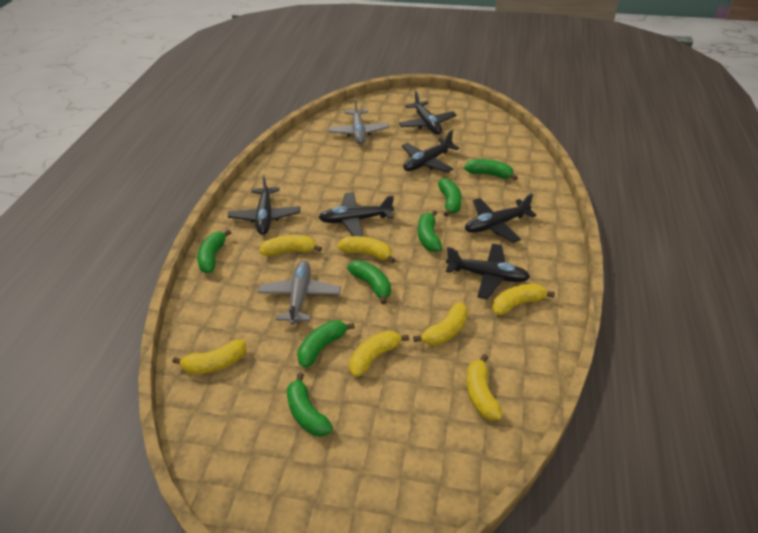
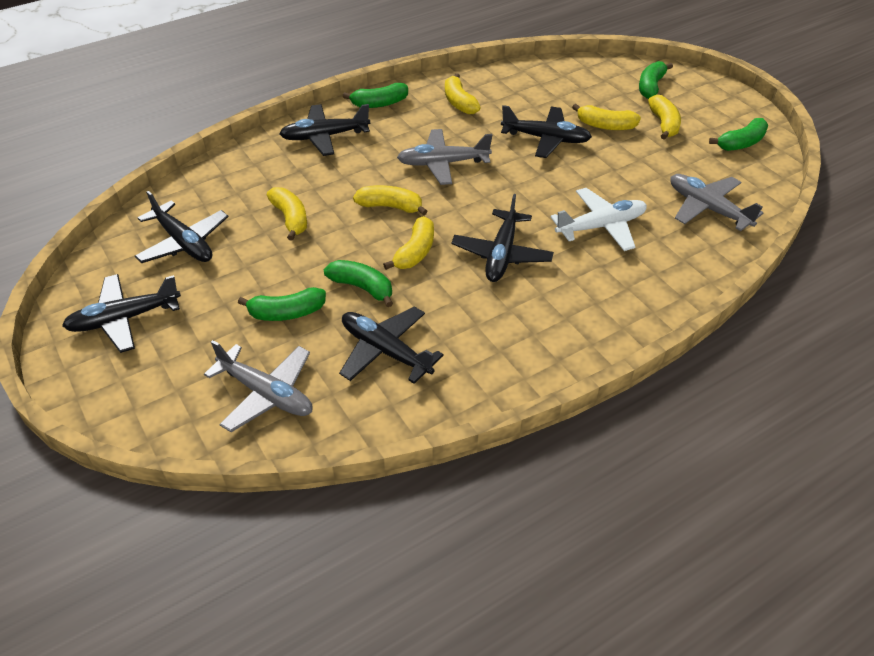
green banana: 7 -> 5
grey plane: 2 -> 3
white plane: 0 -> 1
yellow banana: 7 -> 6

